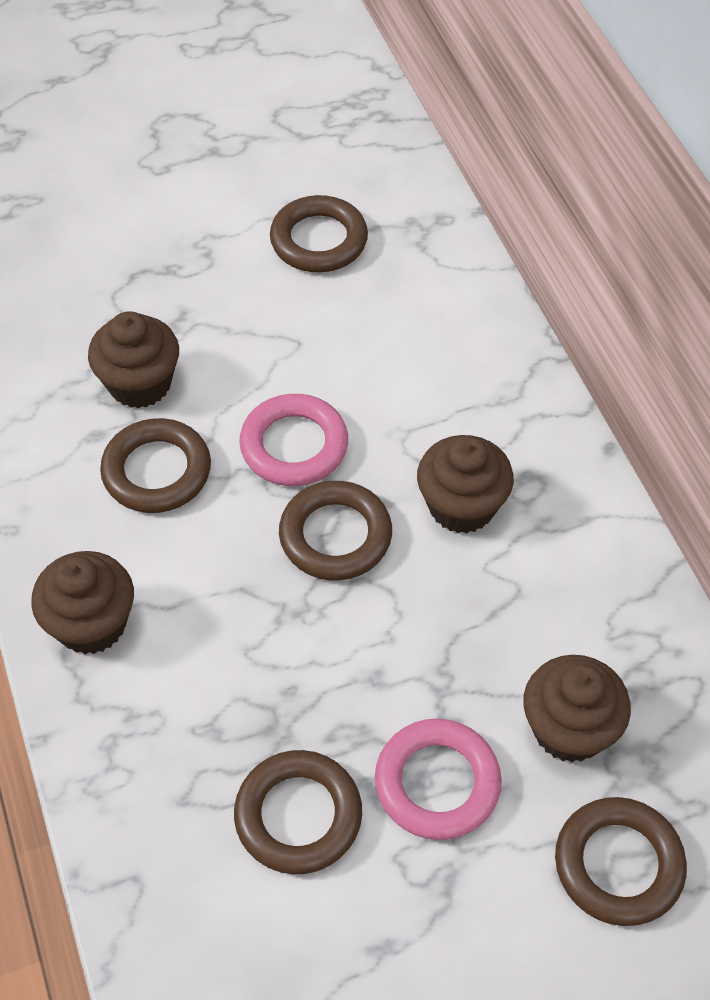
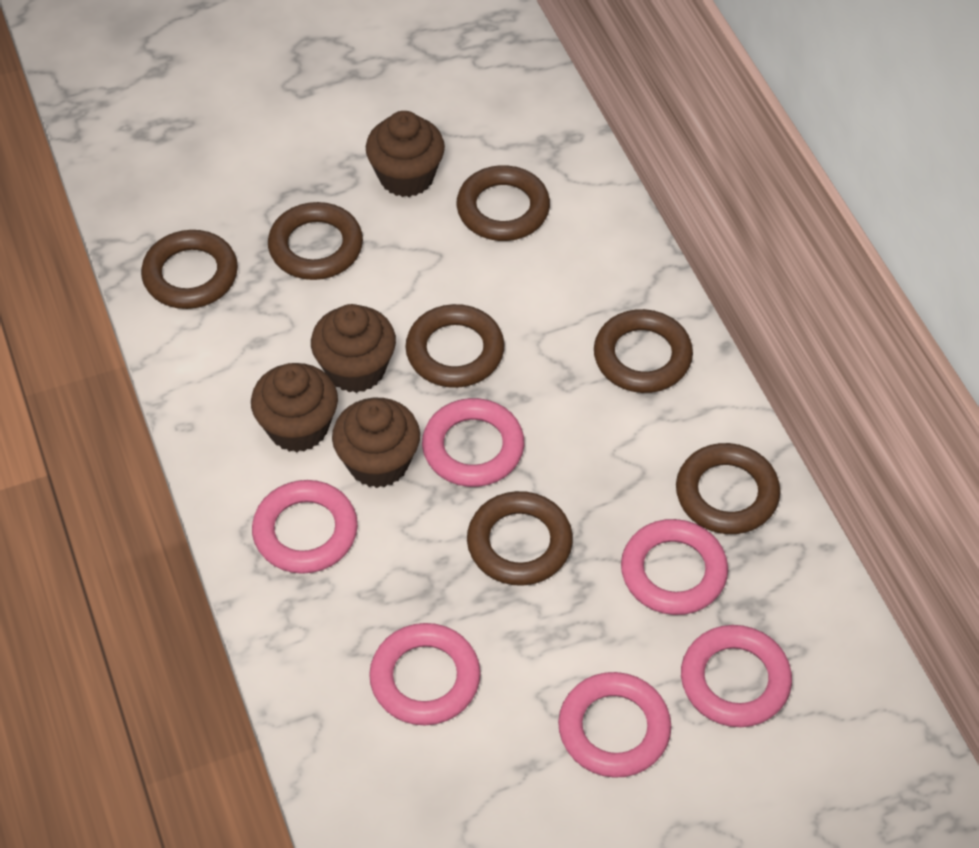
brown ring: 5 -> 7
pink ring: 2 -> 6

